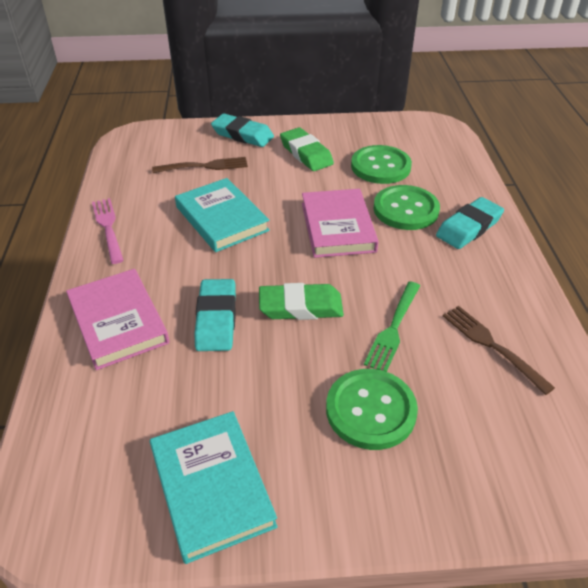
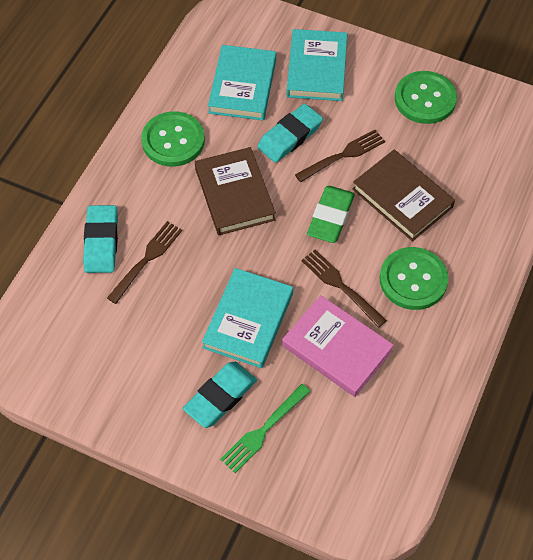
brown book: 0 -> 2
brown fork: 2 -> 3
green eraser: 2 -> 1
pink book: 2 -> 1
pink fork: 1 -> 0
turquoise book: 2 -> 3

